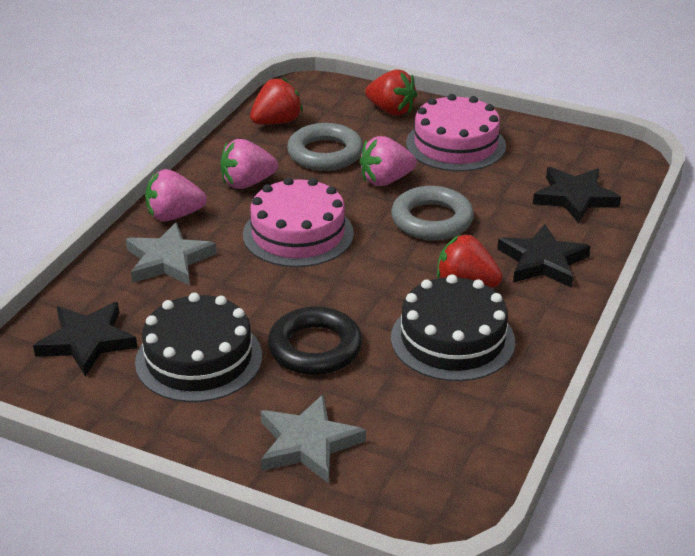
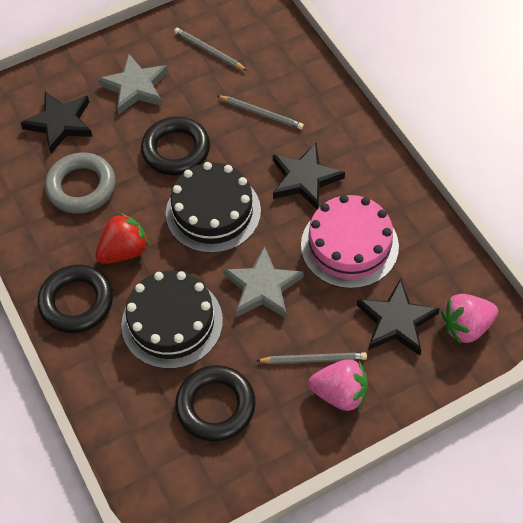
black ring: 1 -> 3
grey pencil: 0 -> 3
grey ring: 2 -> 1
pink cake: 2 -> 1
pink strawberry: 3 -> 2
red strawberry: 3 -> 1

